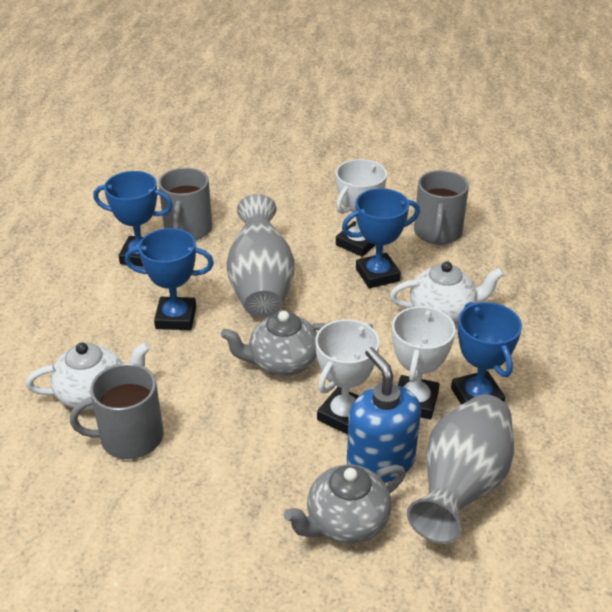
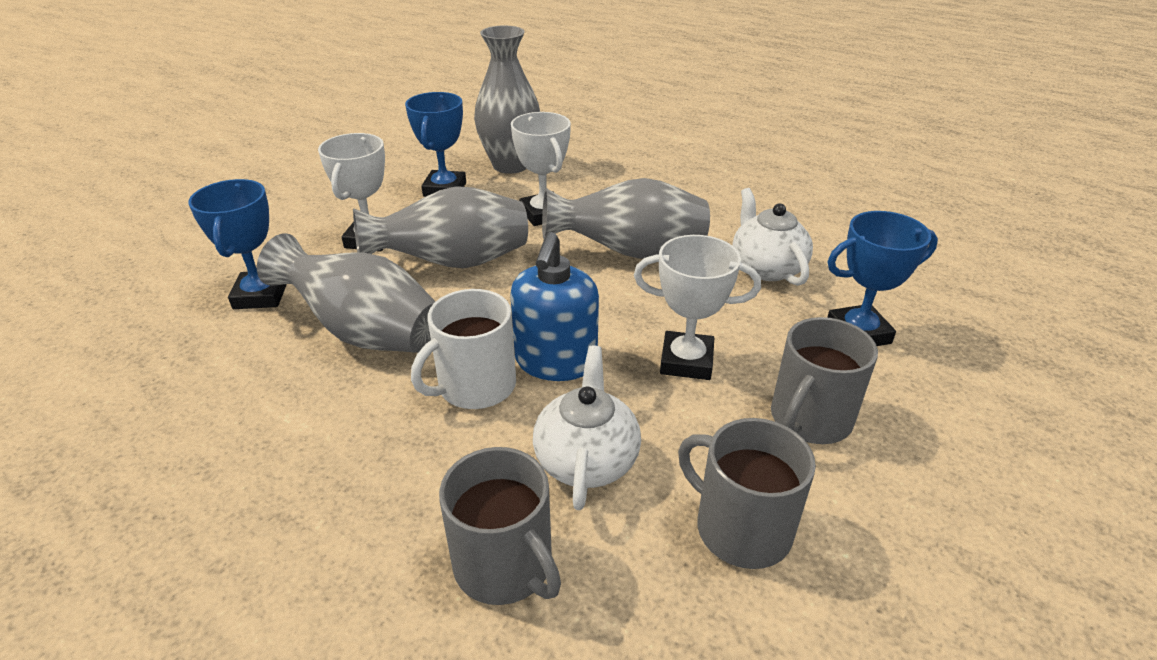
blue trophy: 4 -> 3
grey teapot: 2 -> 0
grey vase: 2 -> 4
white mug: 0 -> 1

